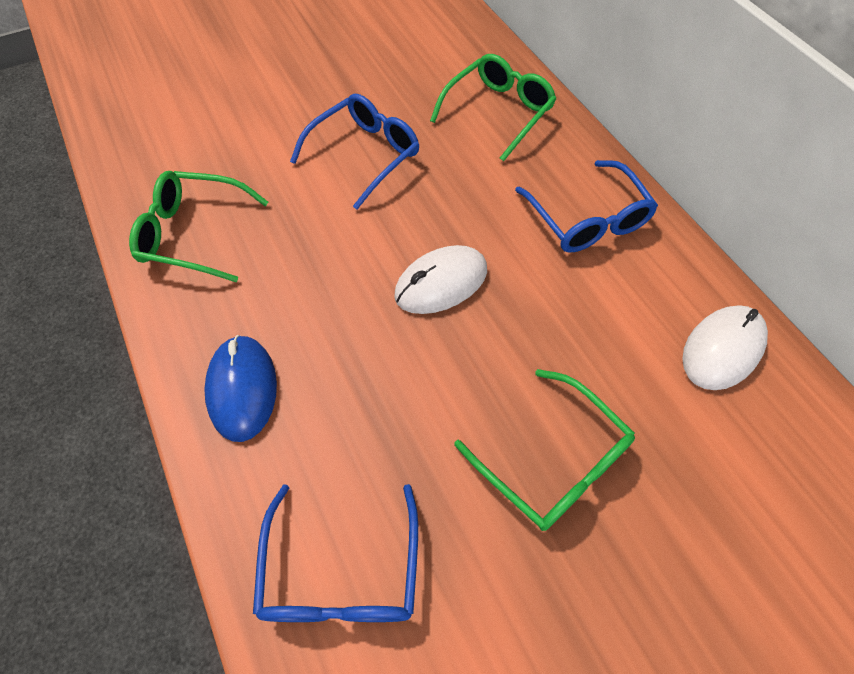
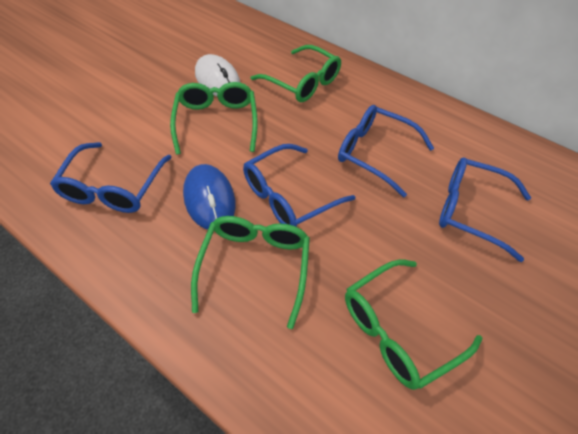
blue glasses: 3 -> 4
green glasses: 3 -> 4
white mouse: 2 -> 1

